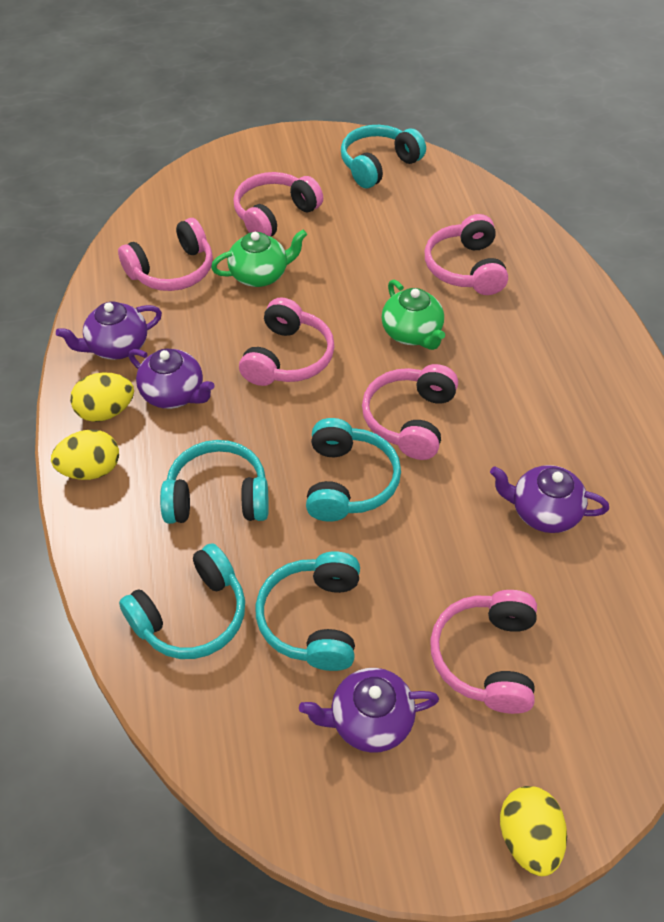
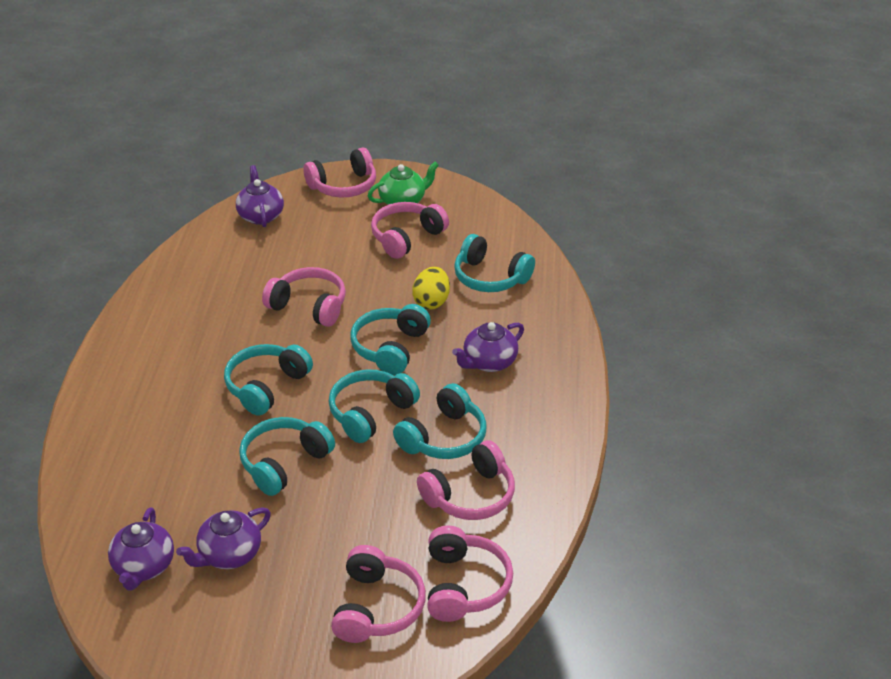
green teapot: 2 -> 1
turquoise headphones: 5 -> 6
yellow egg: 3 -> 1

